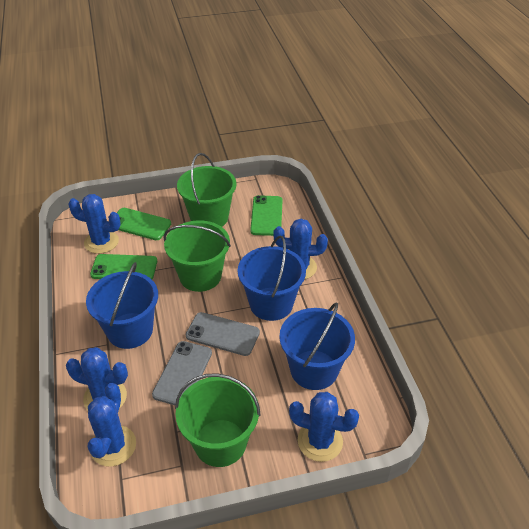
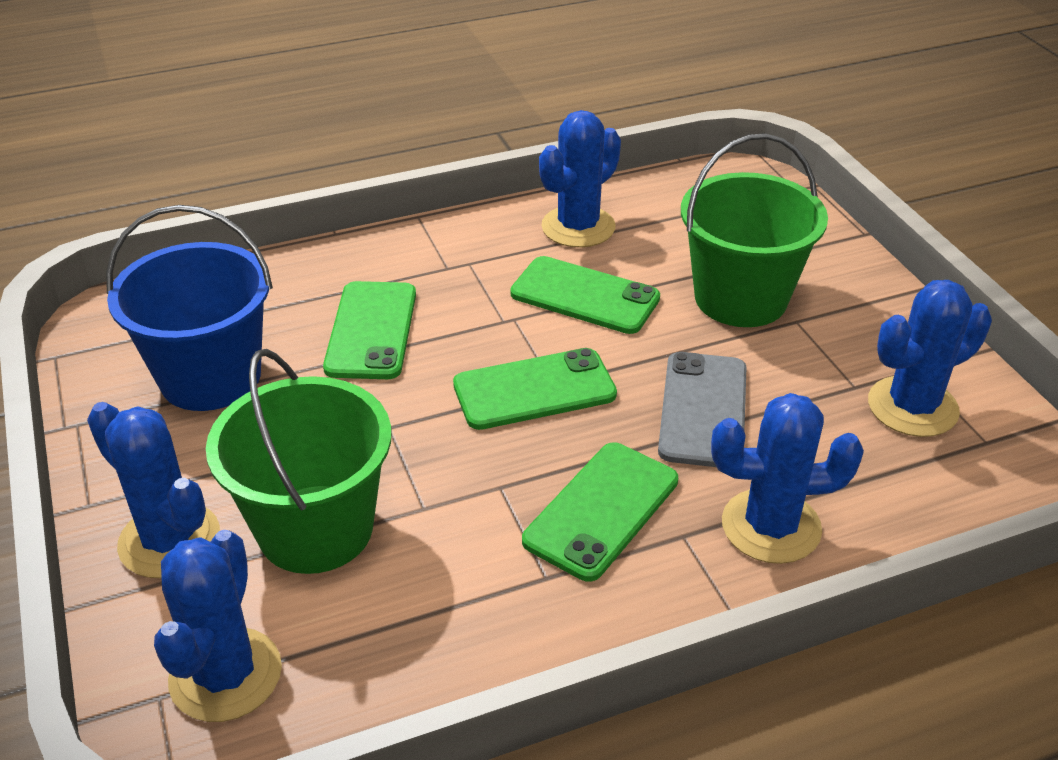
blue bucket: 3 -> 1
green bucket: 3 -> 2
green phone: 3 -> 4
grey phone: 2 -> 1

